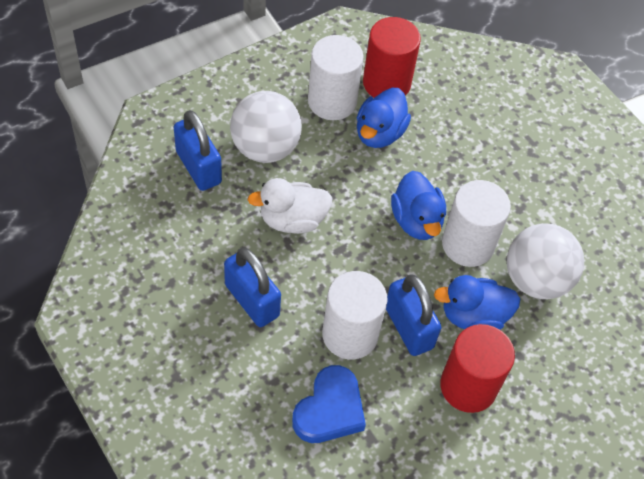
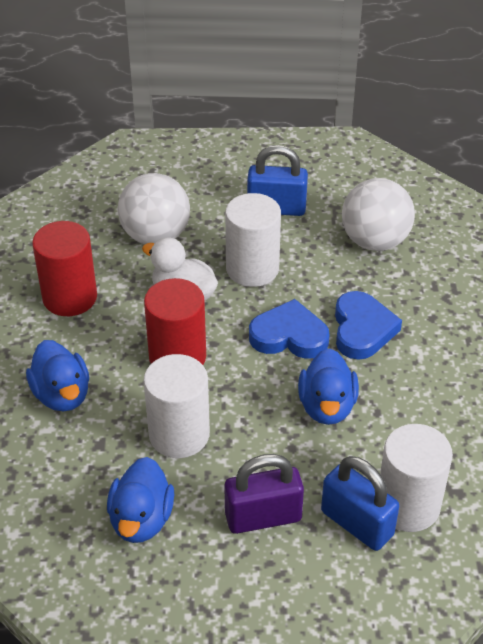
blue heart: 1 -> 2
blue padlock: 3 -> 2
purple padlock: 0 -> 1

